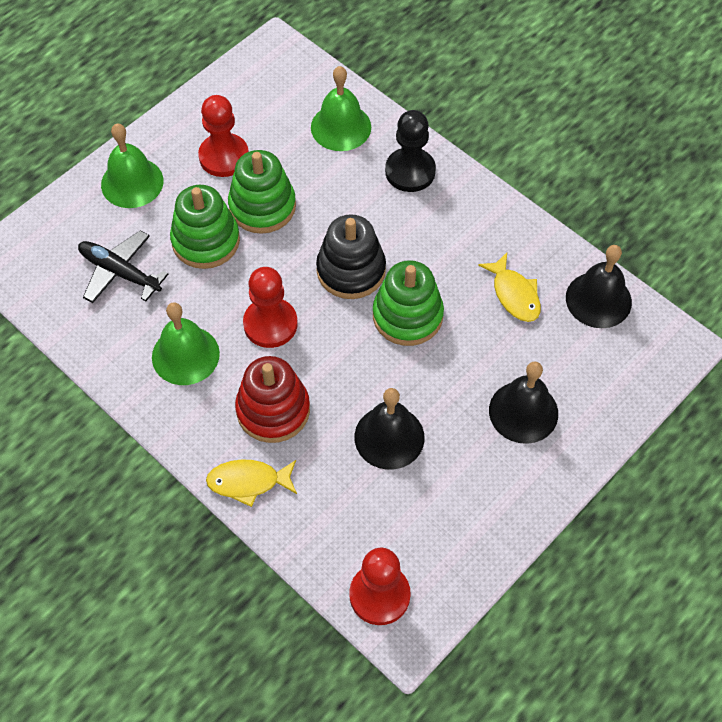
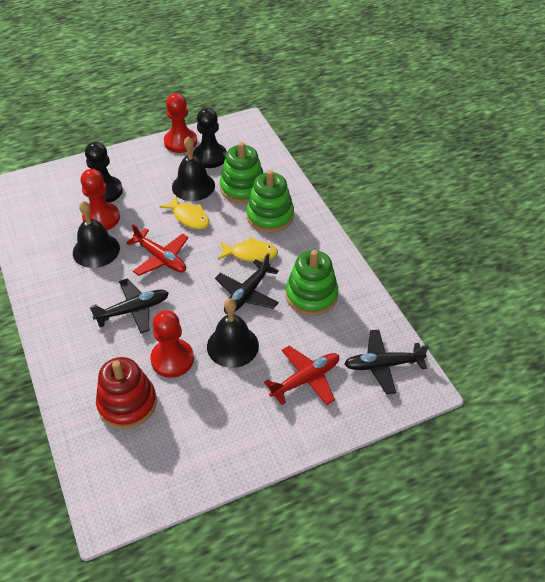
black pawn: 1 -> 2
black plane: 1 -> 3
black stacking toy: 1 -> 0
green bell: 3 -> 0
red plane: 0 -> 2

